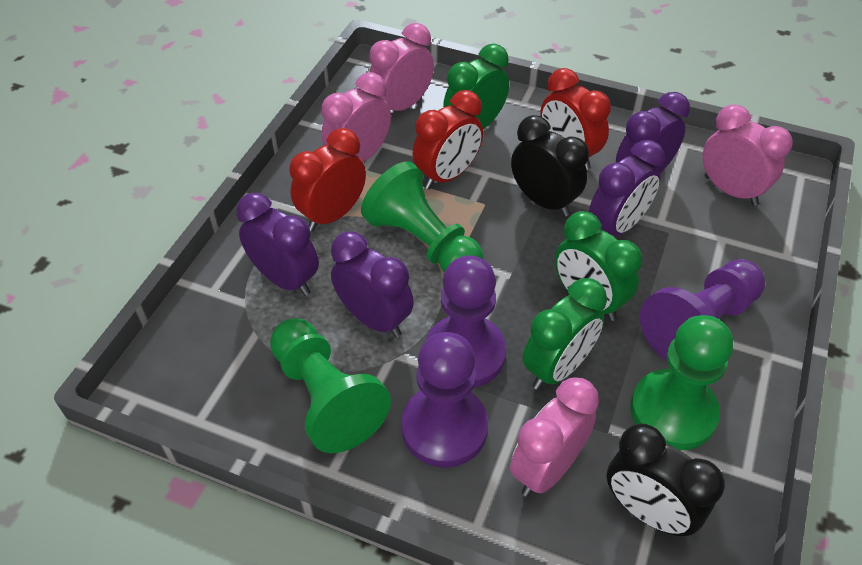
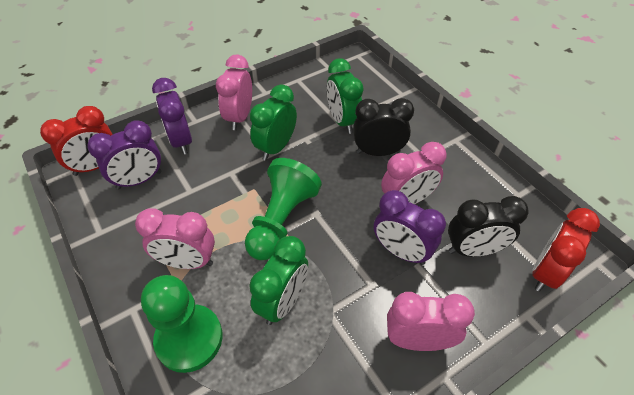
green pawn: 3 -> 2
purple clock: 4 -> 3
purple pawn: 3 -> 0
red clock: 3 -> 2

